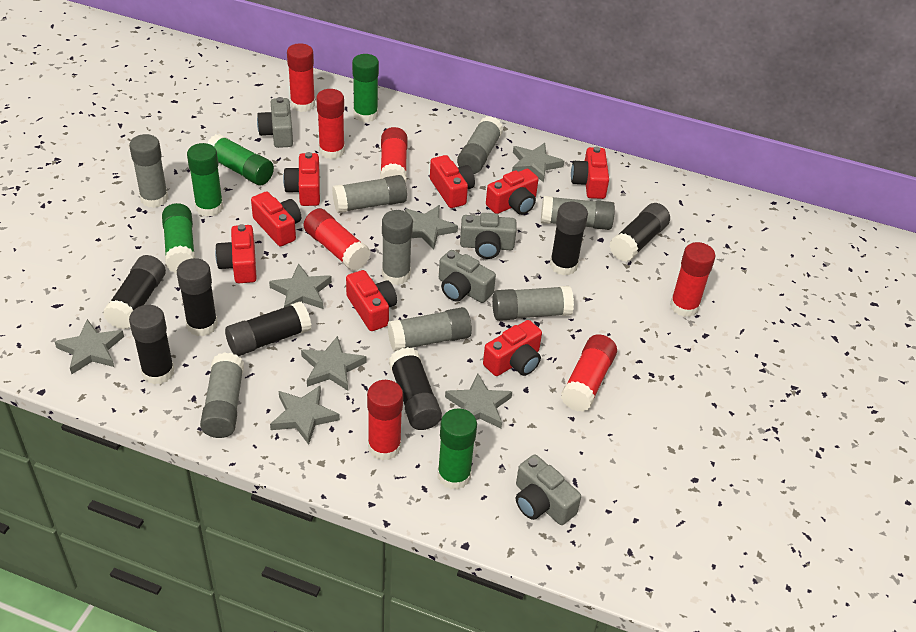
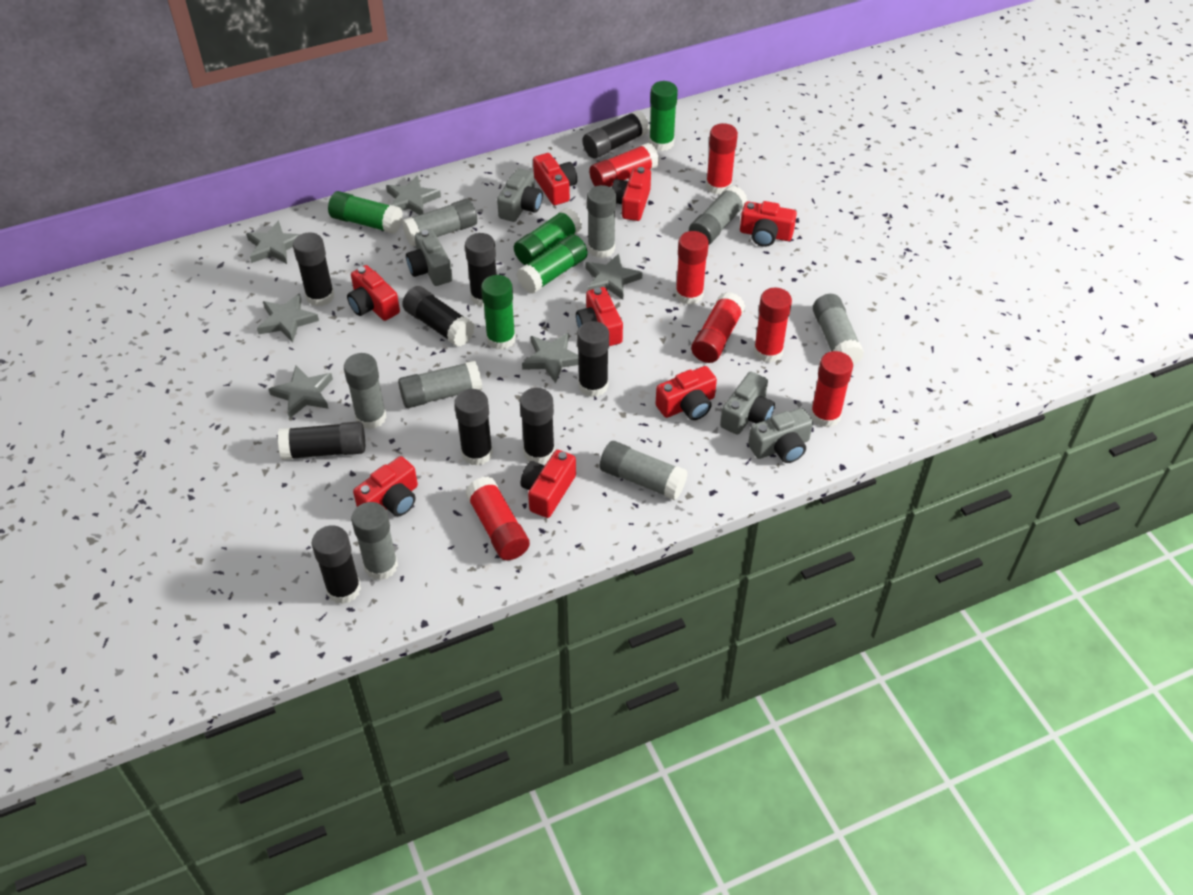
black glue stick: 7 -> 9
grey star: 7 -> 6

